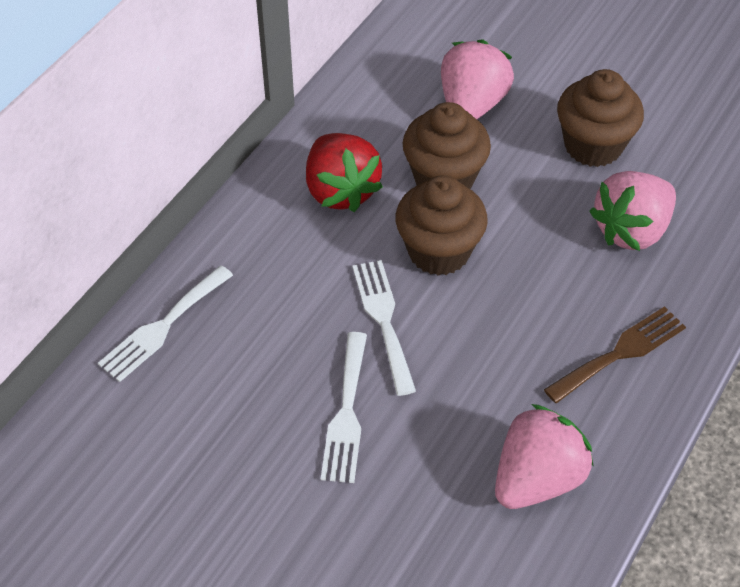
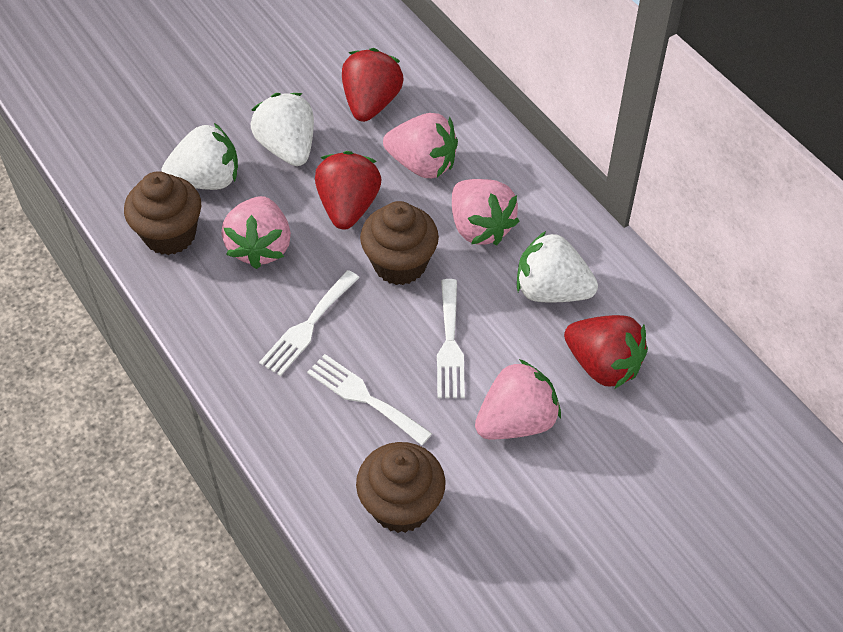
brown fork: 1 -> 0
pink strawberry: 3 -> 4
red strawberry: 1 -> 3
white strawberry: 0 -> 3

